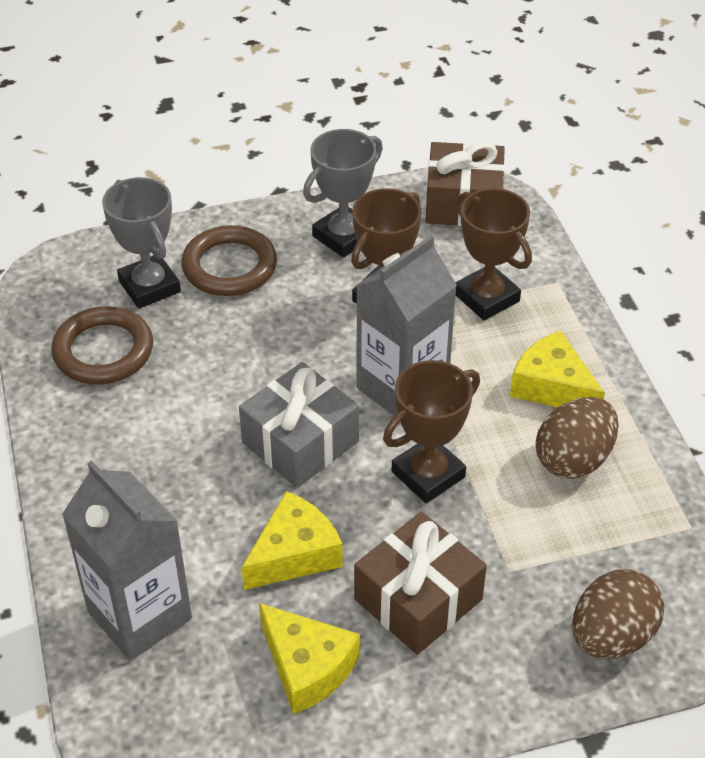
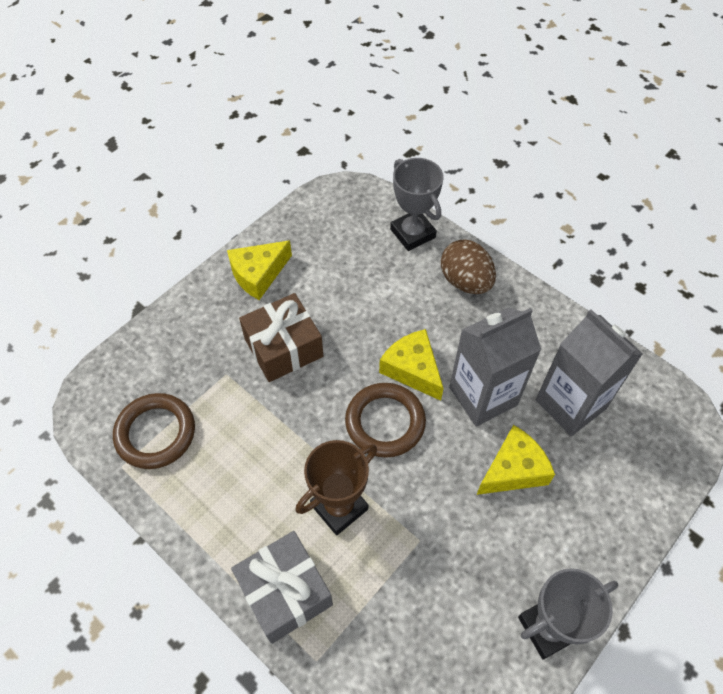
brown egg: 2 -> 1
brown gift: 2 -> 1
brown trophy: 3 -> 1

